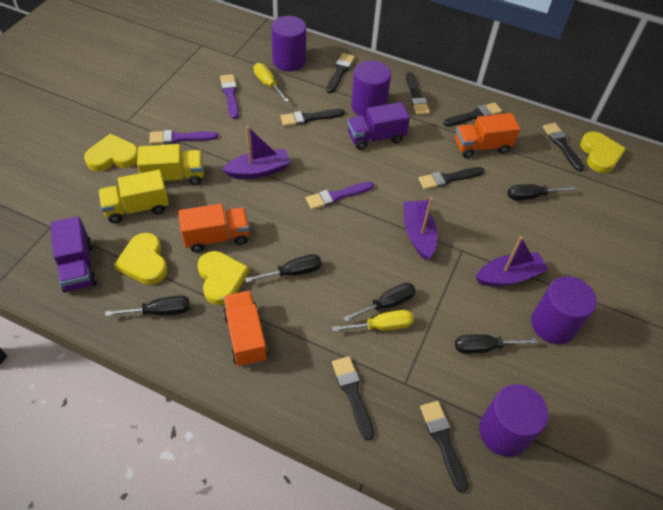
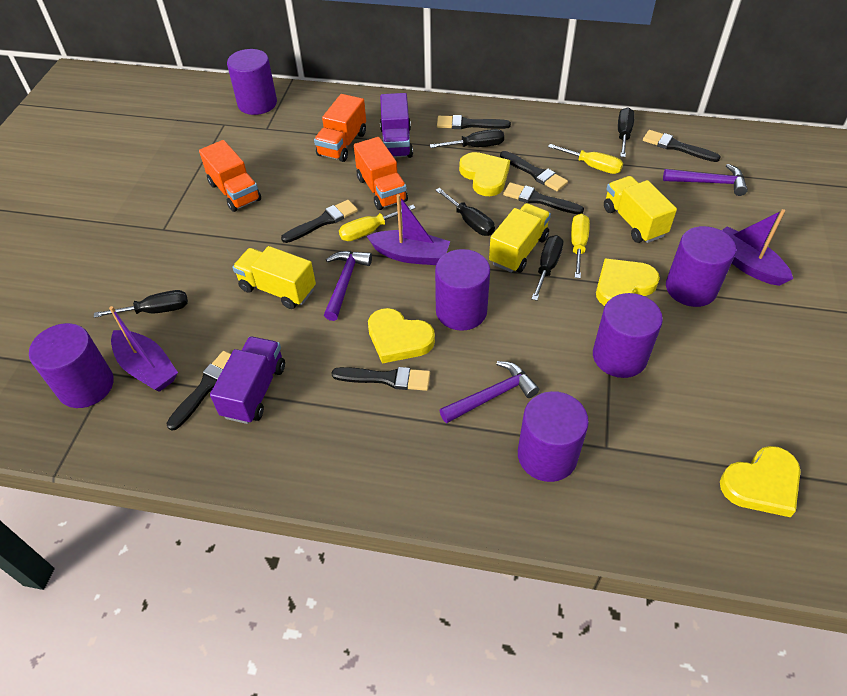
black brush: 8 -> 7
purple brush: 3 -> 0
purple cylinder: 4 -> 6
purple hammer: 0 -> 3
yellow screwdriver: 2 -> 3
yellow truck: 2 -> 3

